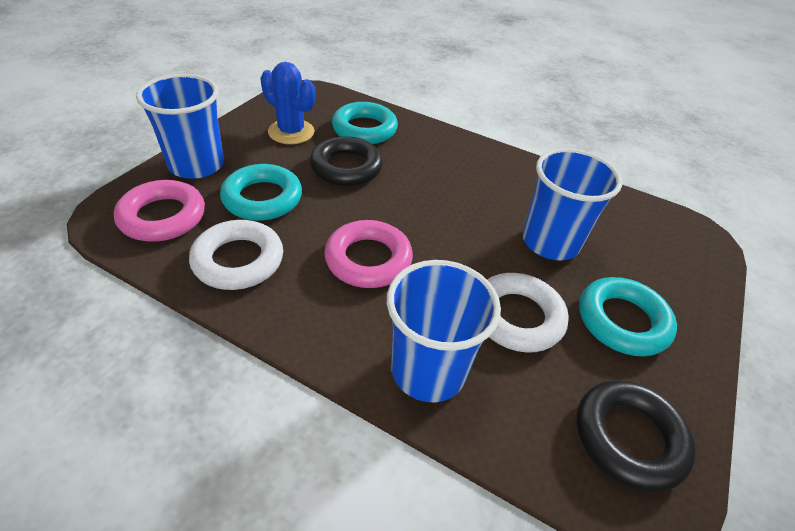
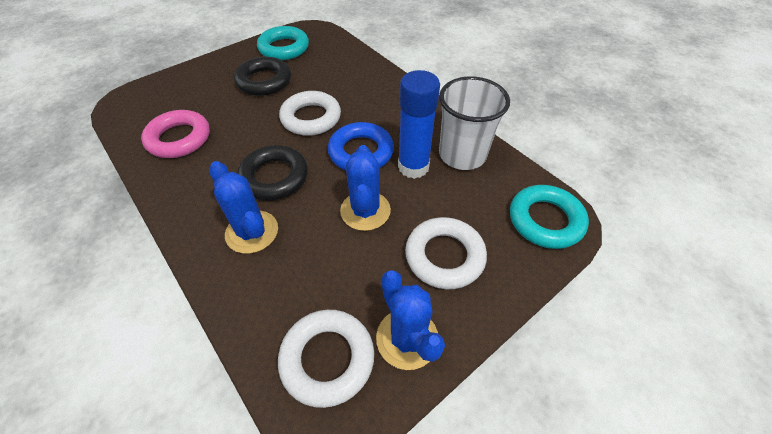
blue cactus: 1 -> 3
blue cup: 3 -> 0
blue glue stick: 0 -> 1
blue ring: 0 -> 1
pink ring: 2 -> 1
turquoise ring: 3 -> 2
white cup: 0 -> 1
white ring: 2 -> 3

